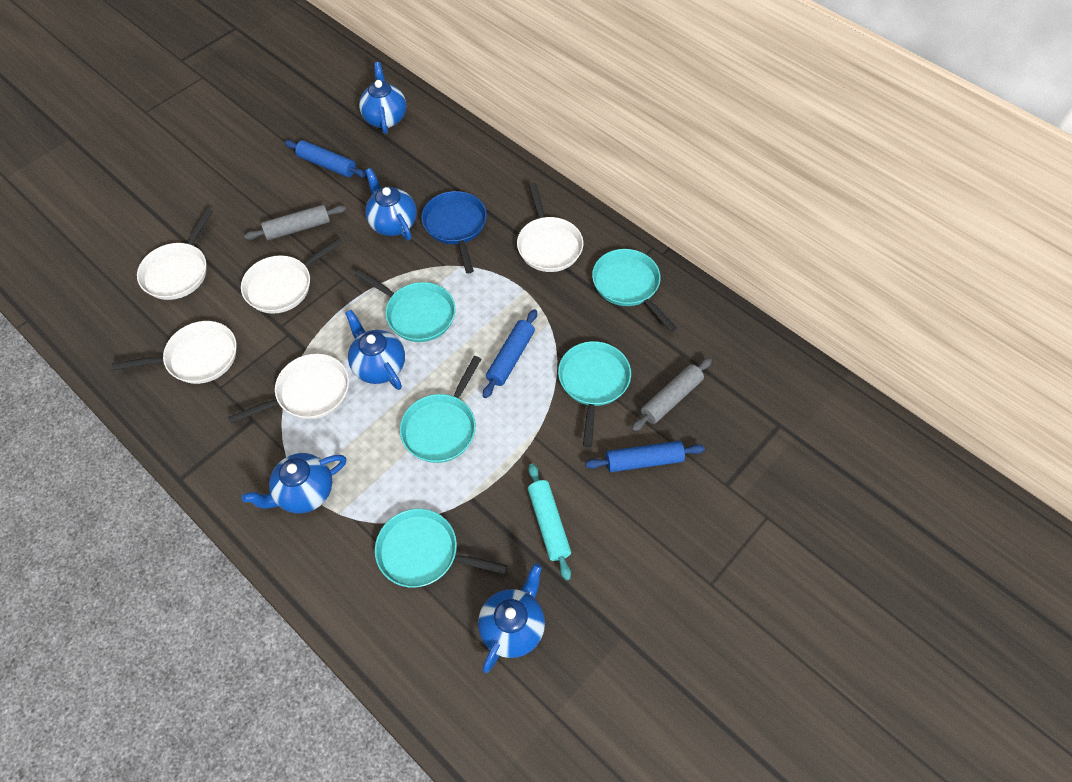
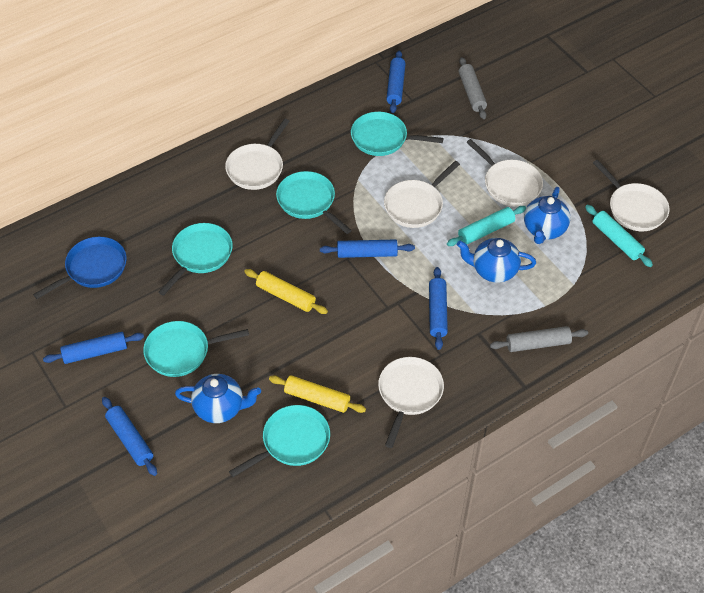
blue rolling pin: 3 -> 5
blue teapot: 5 -> 3
turquoise rolling pin: 1 -> 2
yellow rolling pin: 0 -> 2

